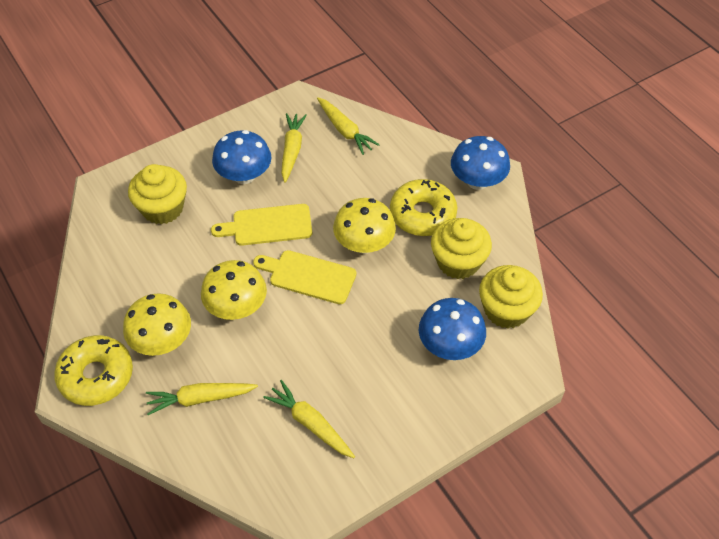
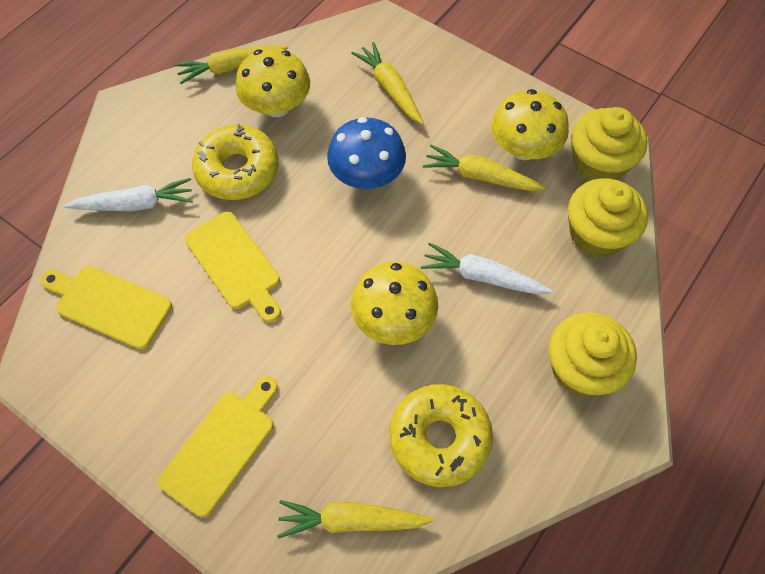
blue mushroom: 3 -> 1
white carrot: 0 -> 2
yellow cutting board: 2 -> 3

